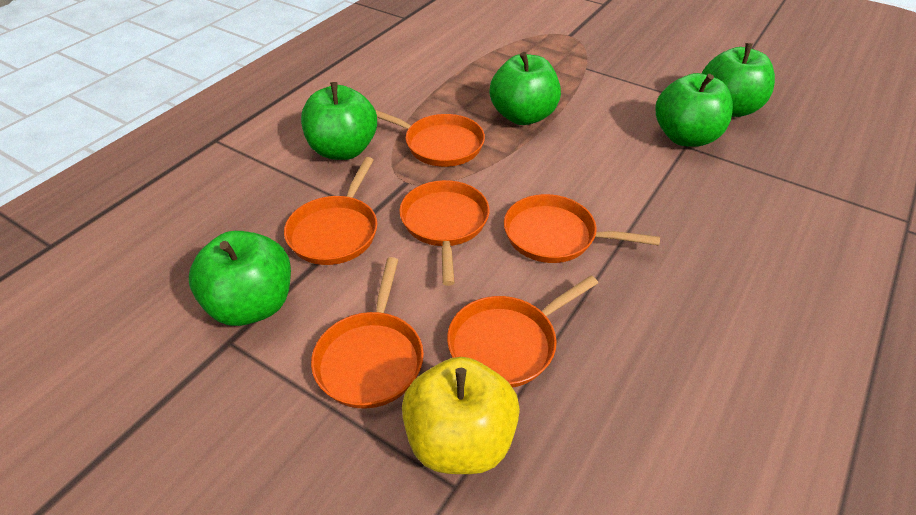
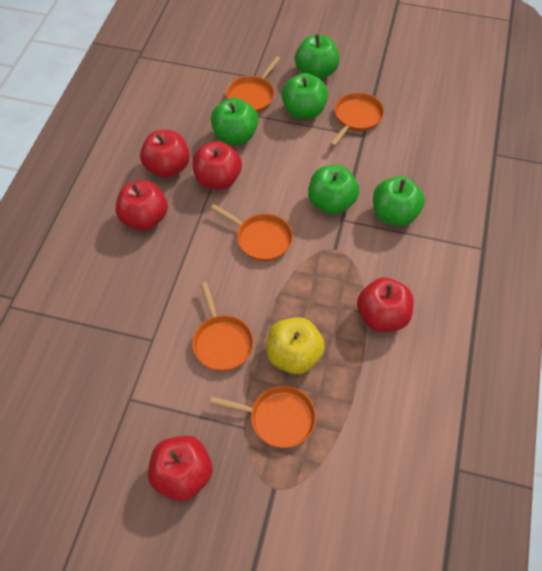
orange pan: 6 -> 5
red apple: 0 -> 5

